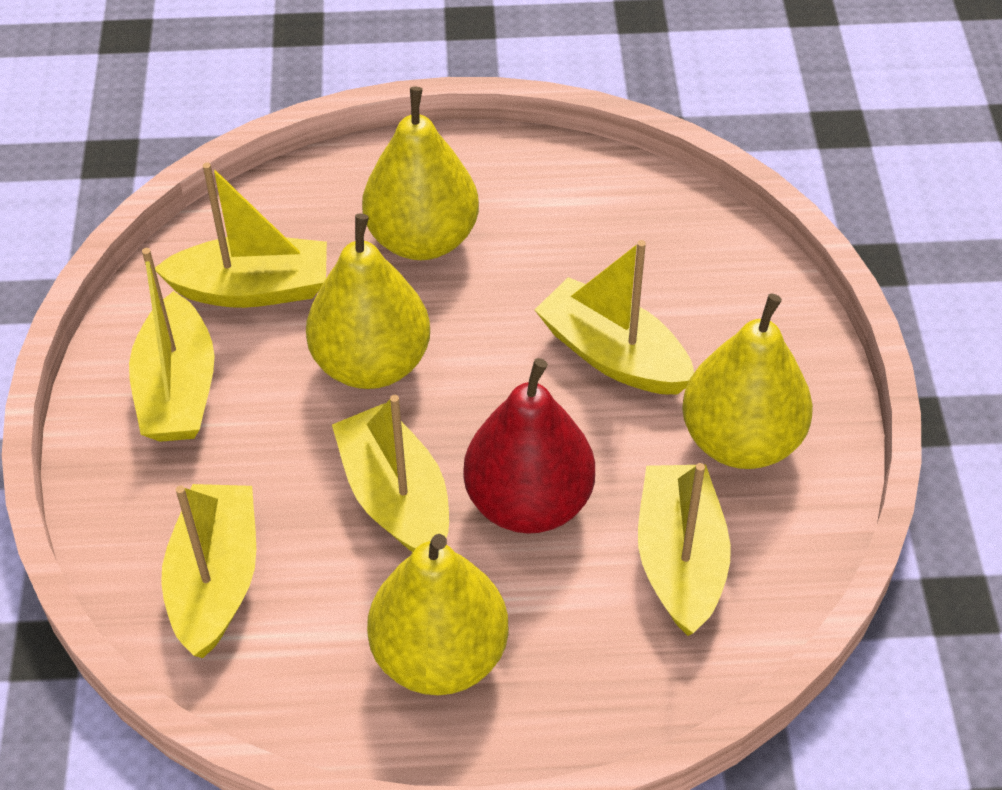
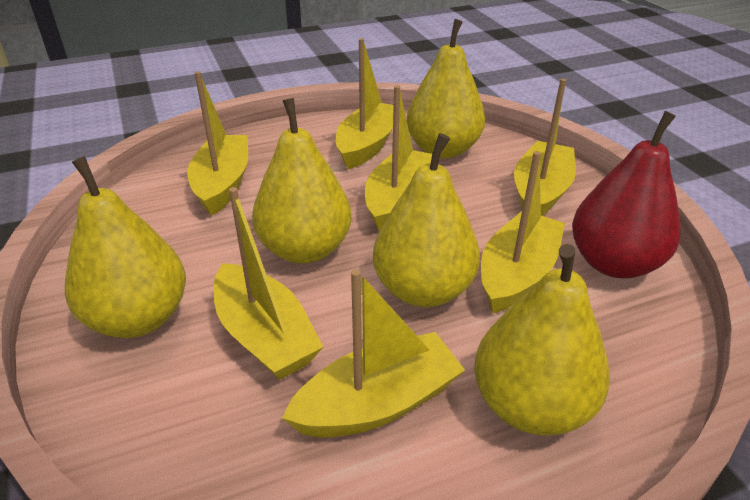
yellow boat: 6 -> 7
yellow pear: 4 -> 5

